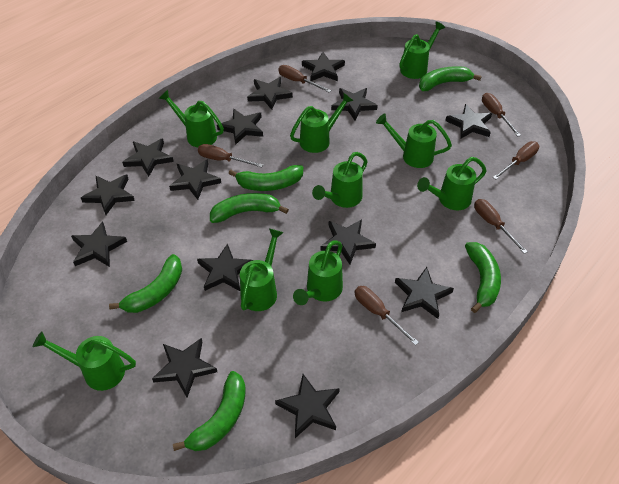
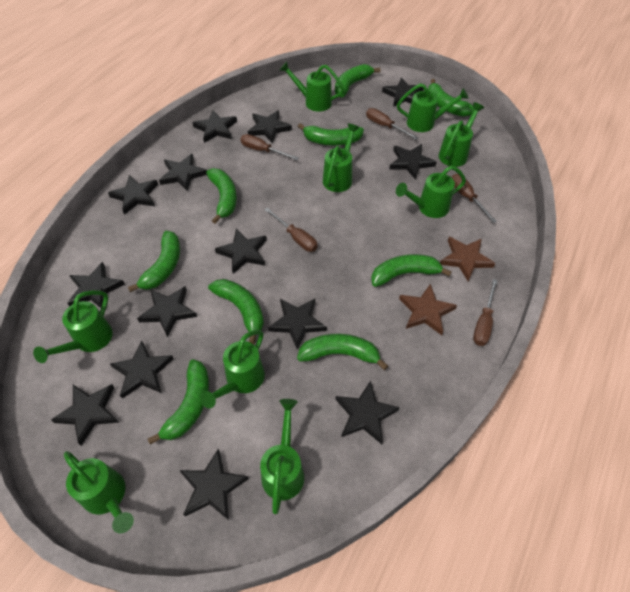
brown screwdriver: 6 -> 5
brown star: 0 -> 2
green banana: 6 -> 9

